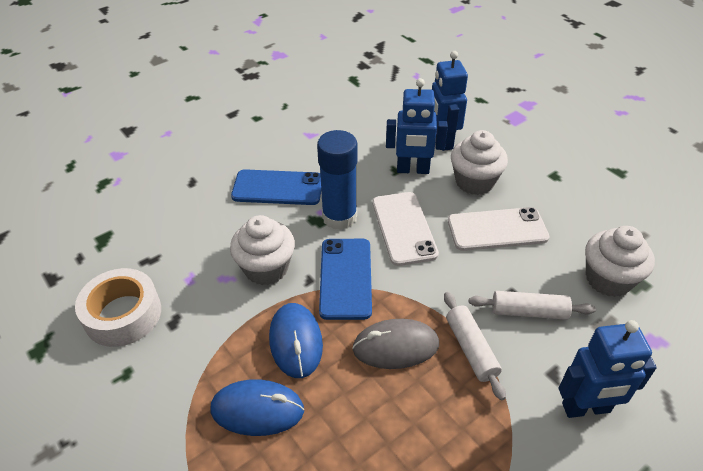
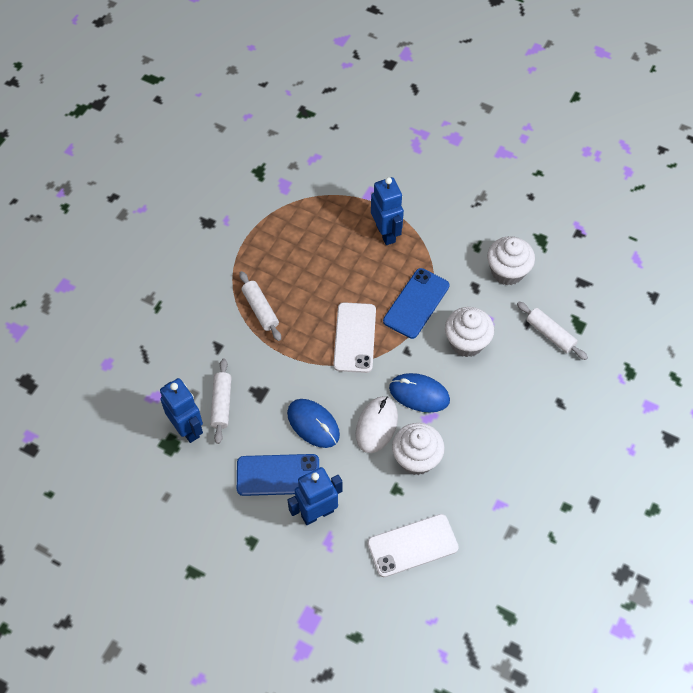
blue glue stick: 1 -> 0
grey mouse: 1 -> 0
white mouse: 0 -> 1
white rolling pin: 2 -> 3
white tape: 1 -> 0

